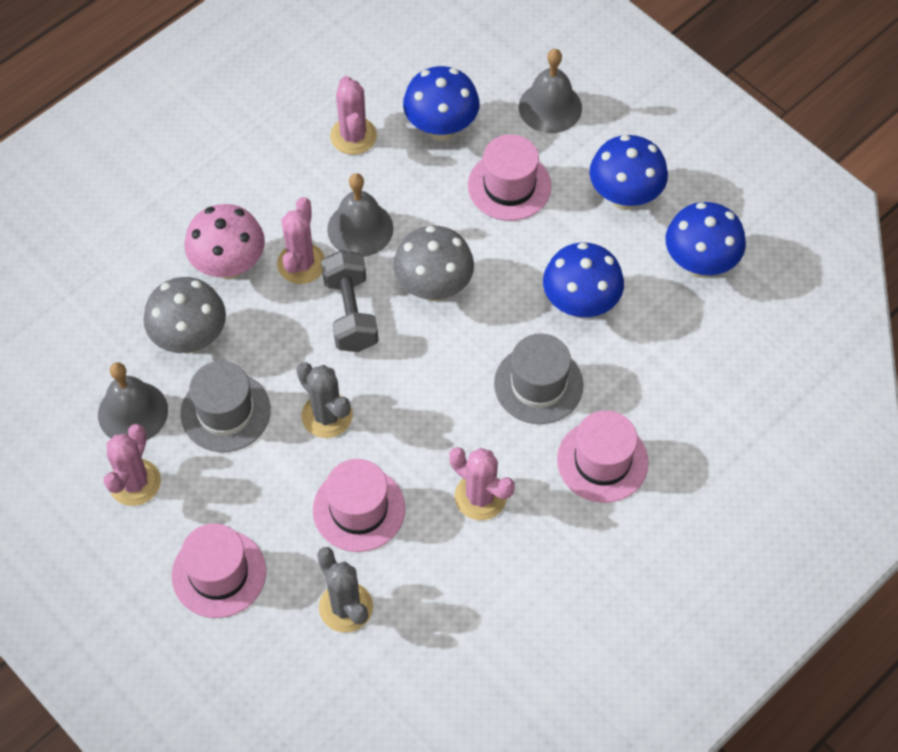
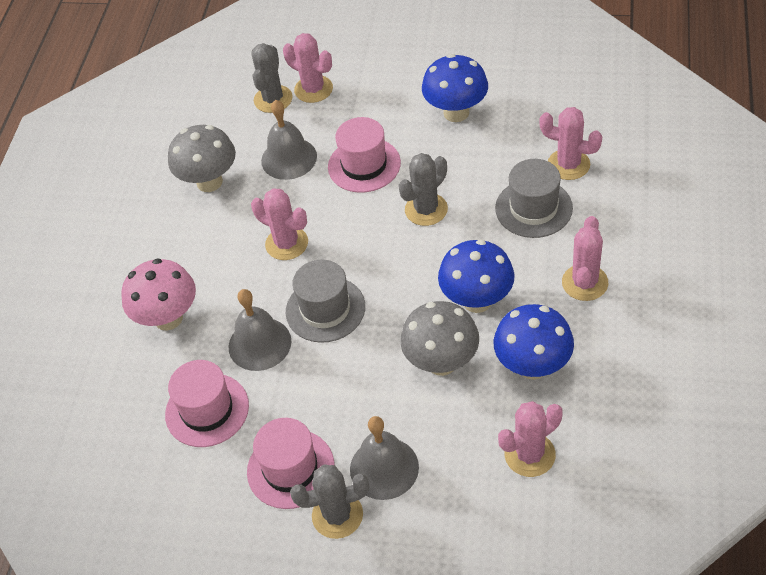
blue mushroom: 4 -> 3
grey cactus: 2 -> 3
grey dumbbell: 1 -> 0
pink cactus: 4 -> 5
pink hat: 4 -> 3

